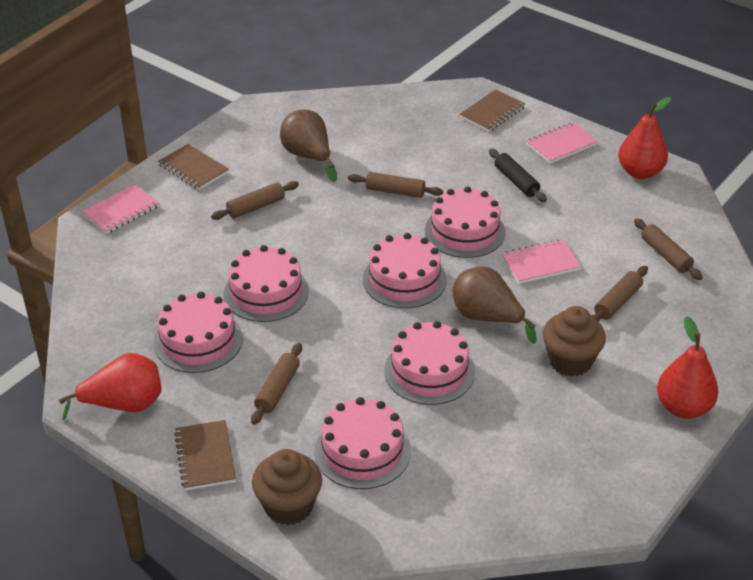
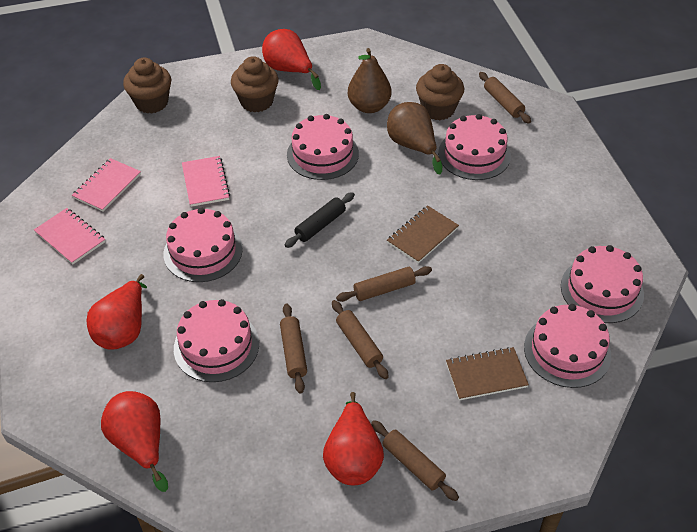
brown cupcake: 2 -> 3
brown notebook: 3 -> 2
red pear: 3 -> 4

